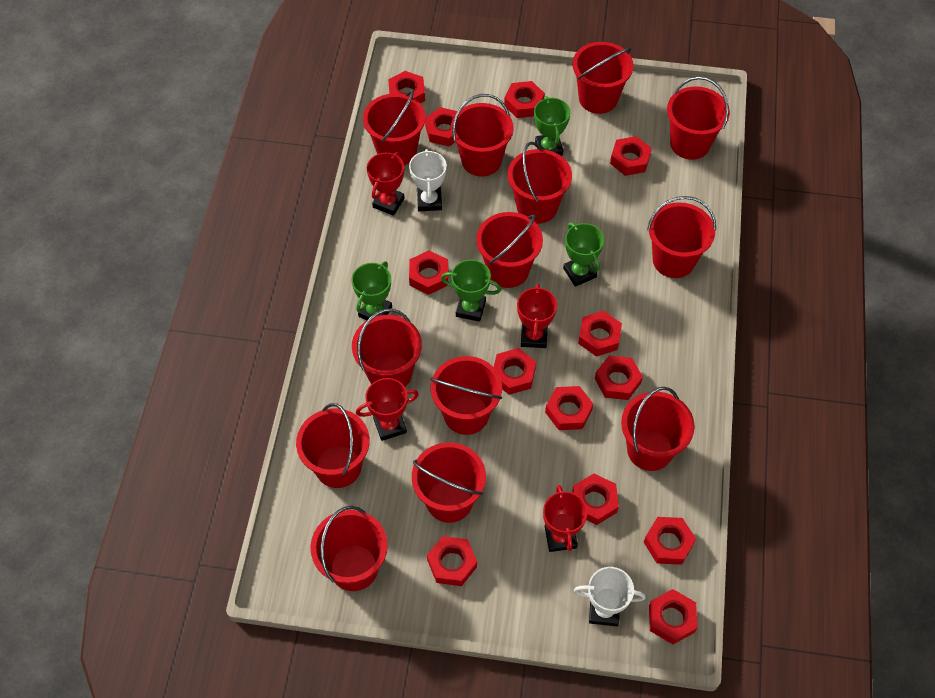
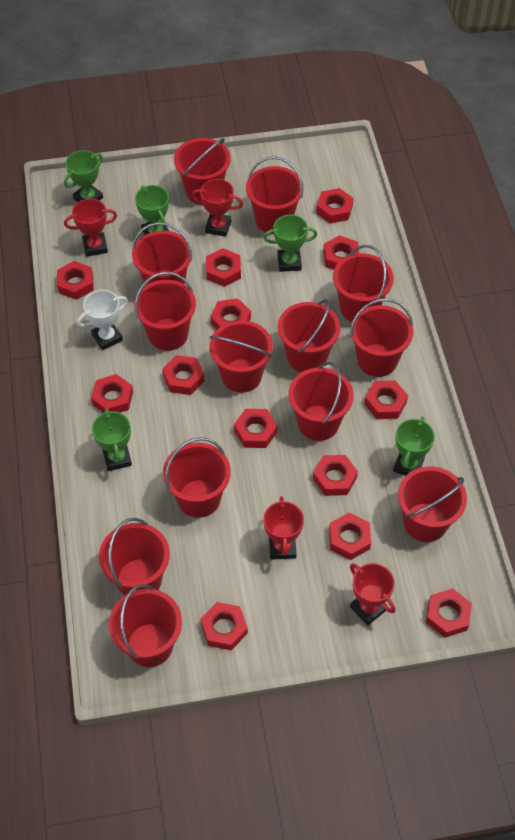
green trophy: 4 -> 5
white trophy: 2 -> 1

